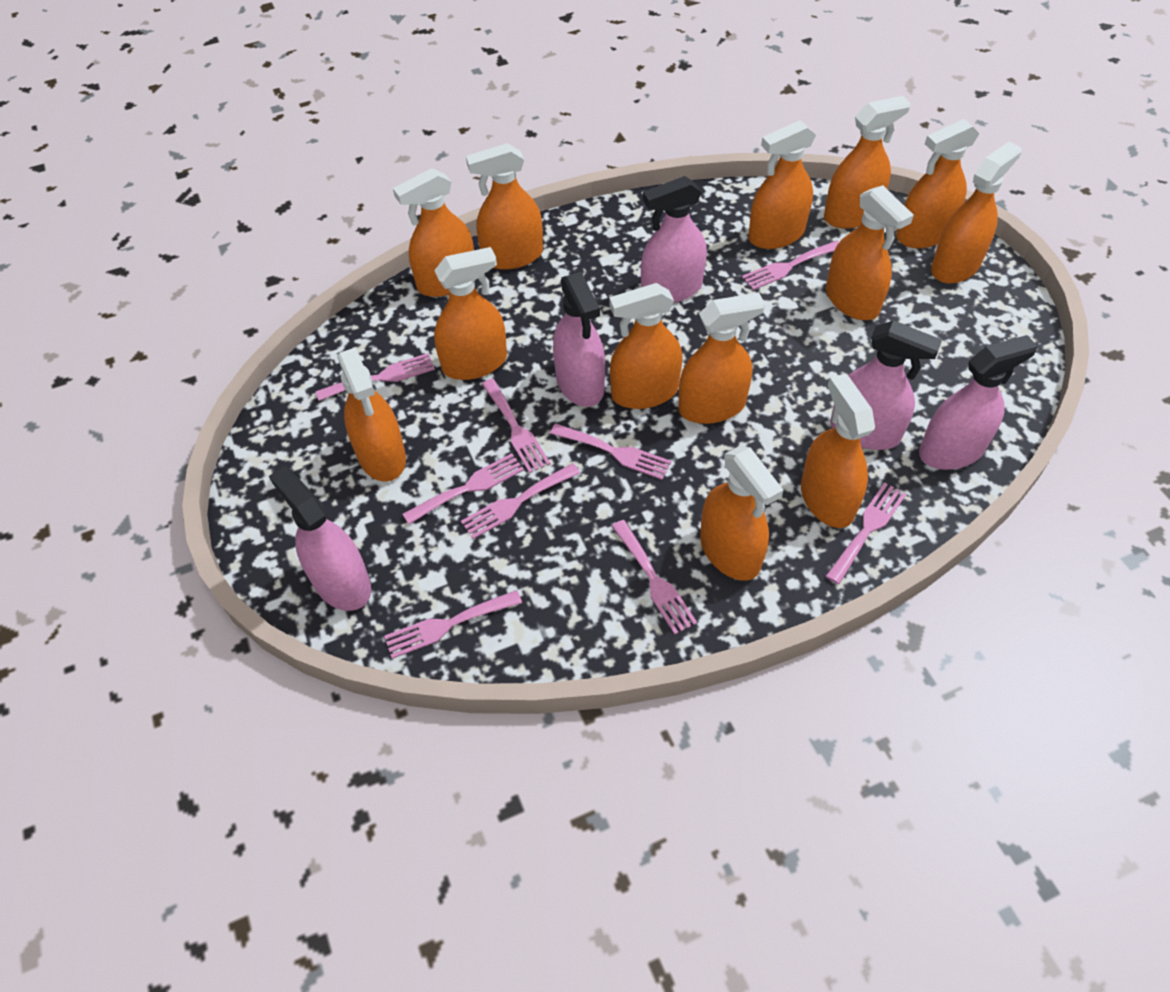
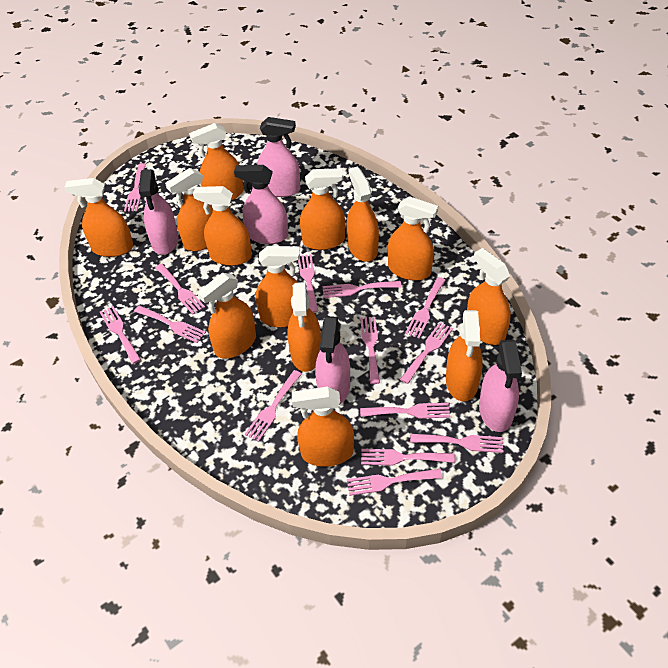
pink fork: 9 -> 14

